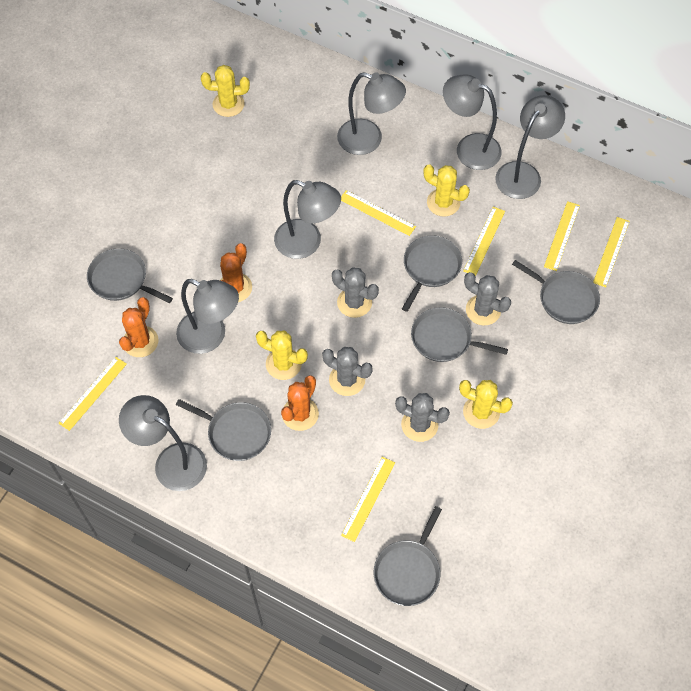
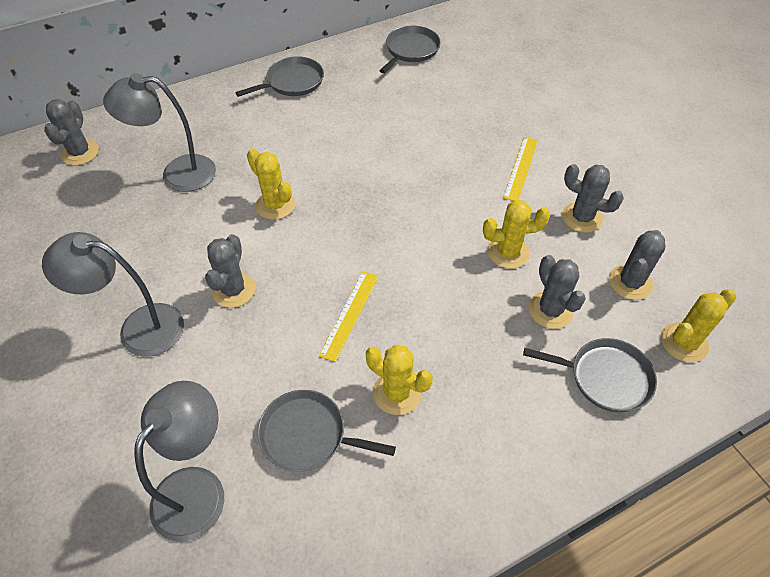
grey cactus: 4 -> 5
grey lamp: 6 -> 3
grey pan: 6 -> 4
orange cactus: 3 -> 0
yellow ruler: 6 -> 2

